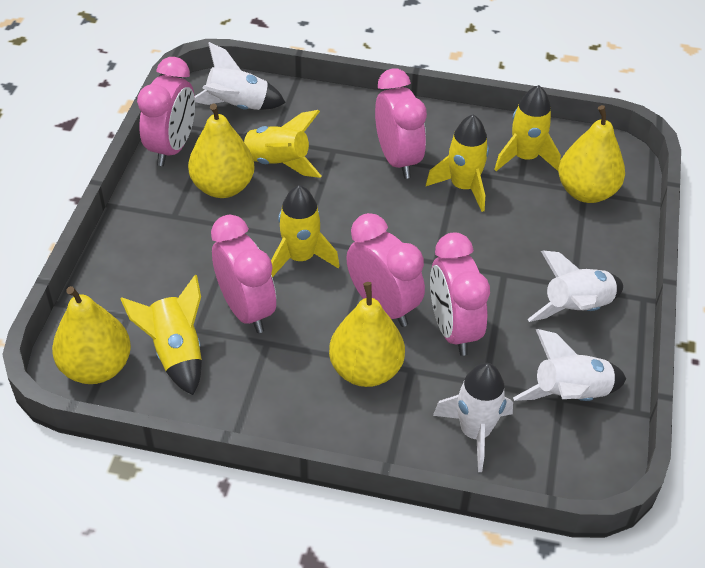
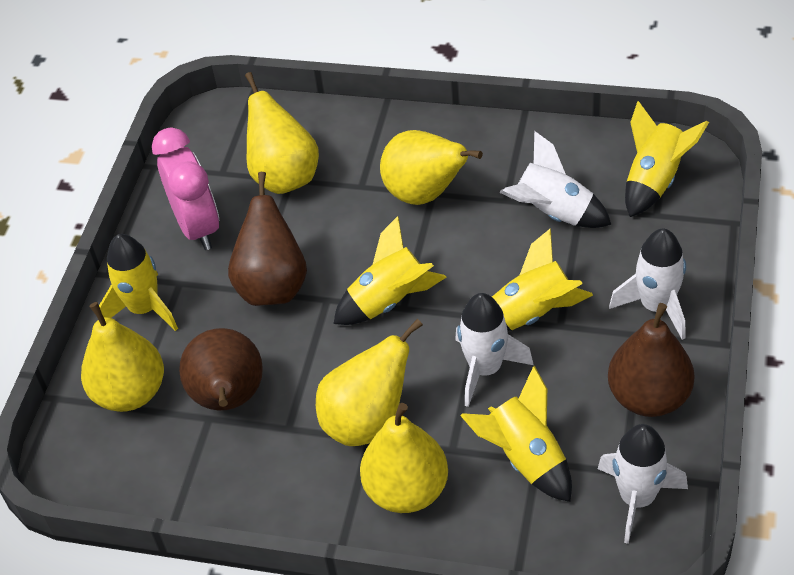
brown pear: 0 -> 3
pink clock: 5 -> 1
yellow pear: 4 -> 5

